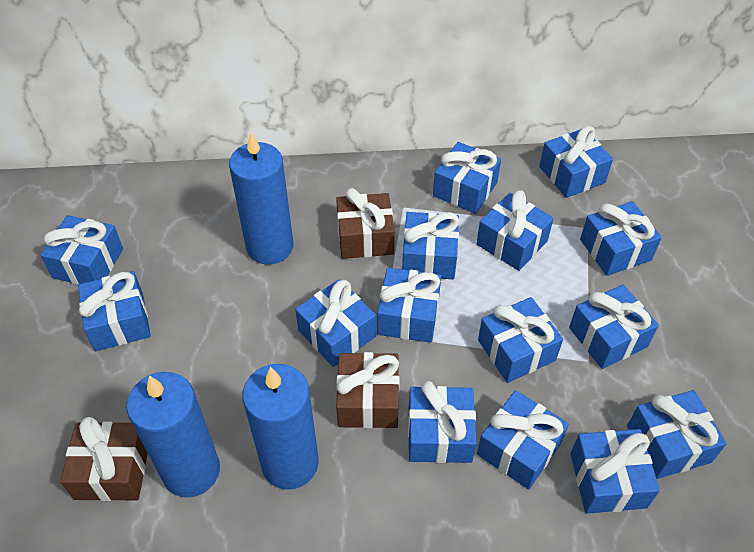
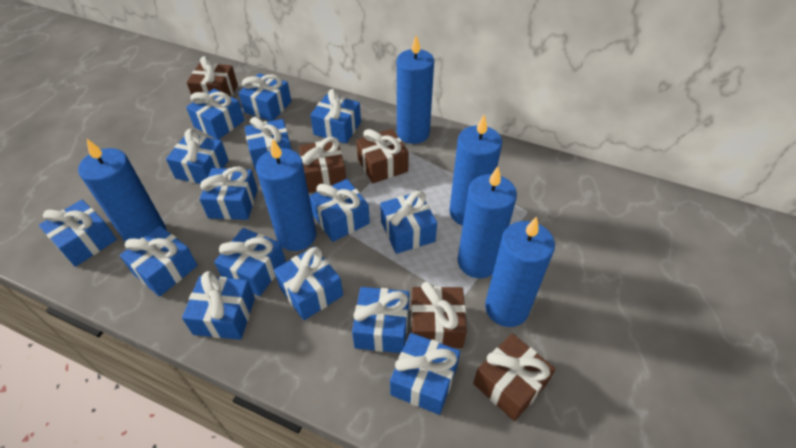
blue candle: 3 -> 6
brown gift: 3 -> 5

